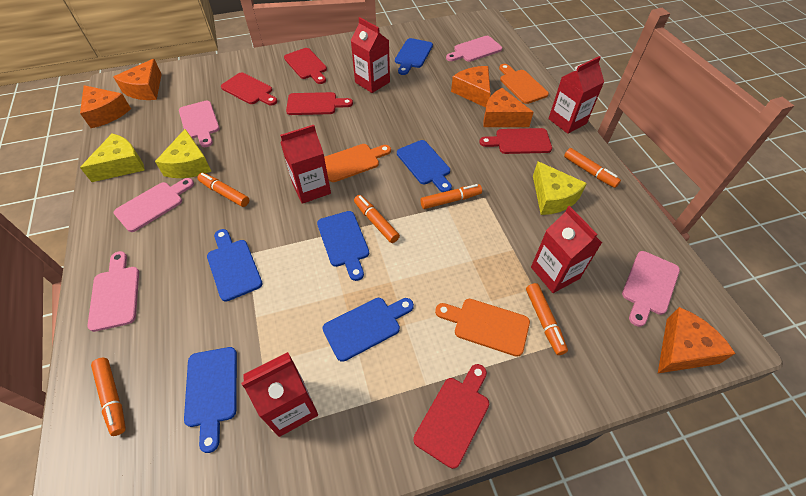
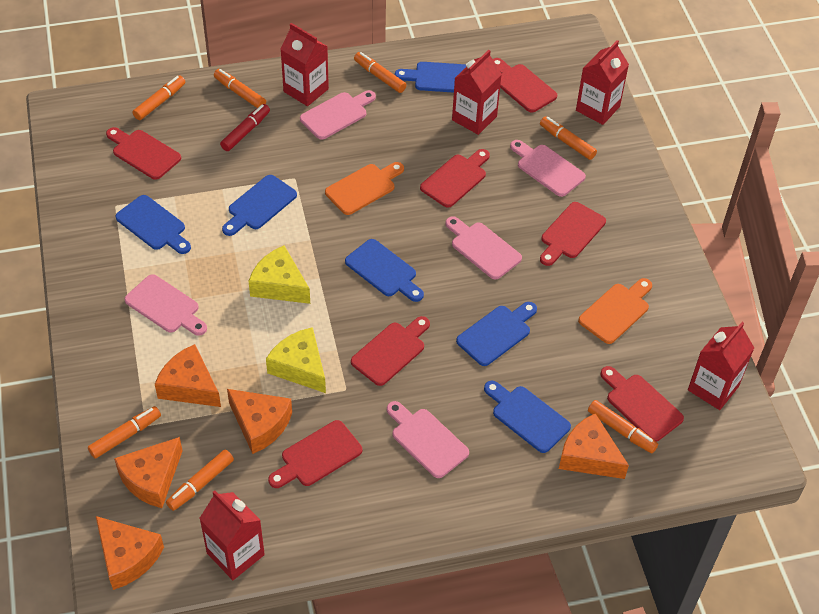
orange cutting board: 3 -> 2
orange marker: 6 -> 7
red cutting board: 5 -> 7
red marker: 0 -> 1
yellow cheese: 3 -> 2

